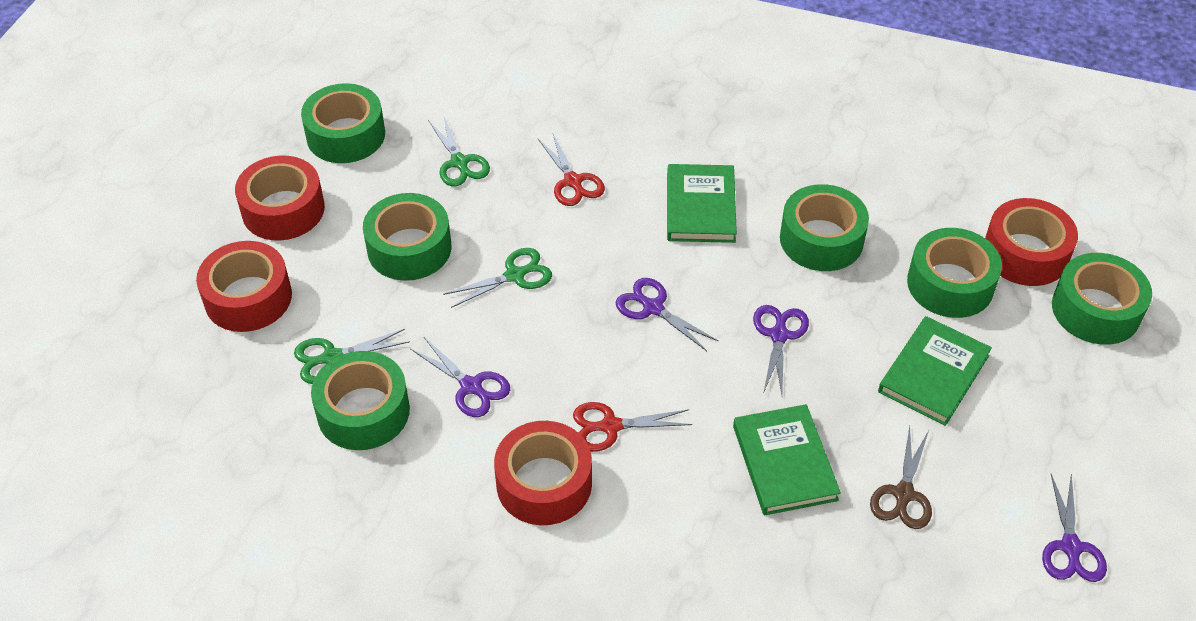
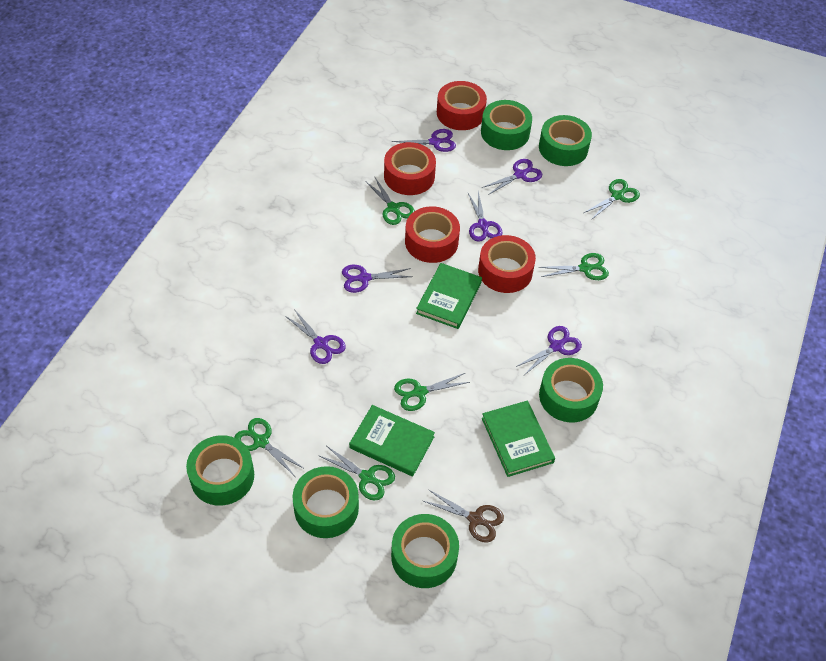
green scissors: 3 -> 6
purple scissors: 4 -> 6
red scissors: 2 -> 0

